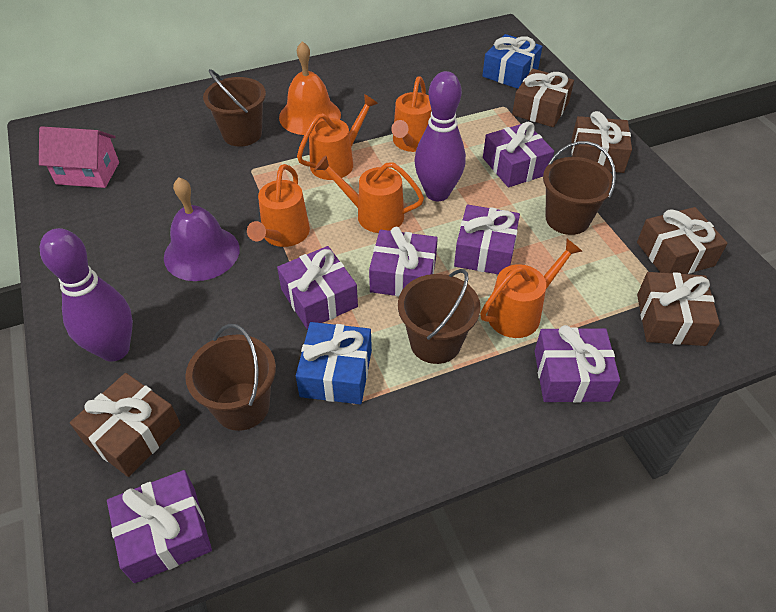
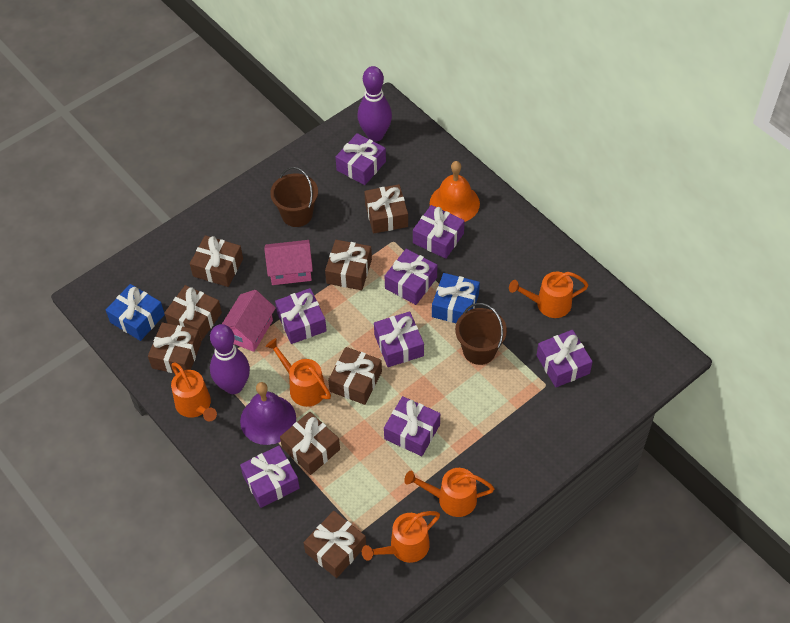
brown bucket: 4 -> 2
brown gift: 5 -> 8
pink house: 1 -> 2
purple gift: 6 -> 8

